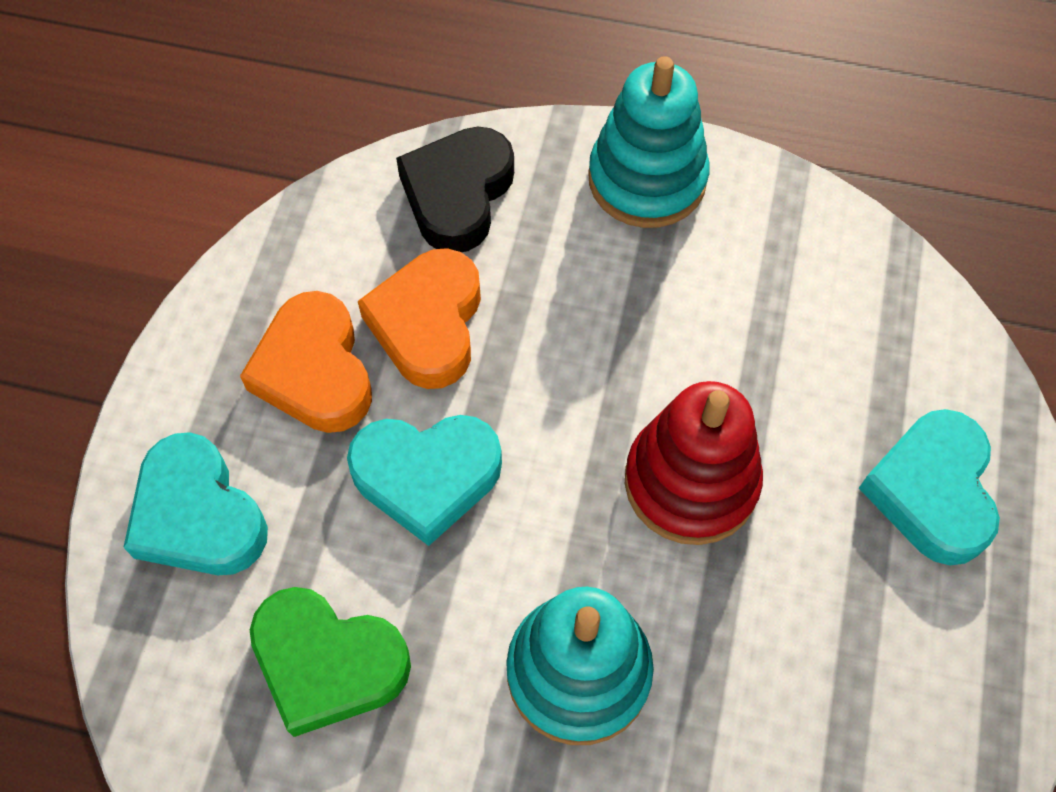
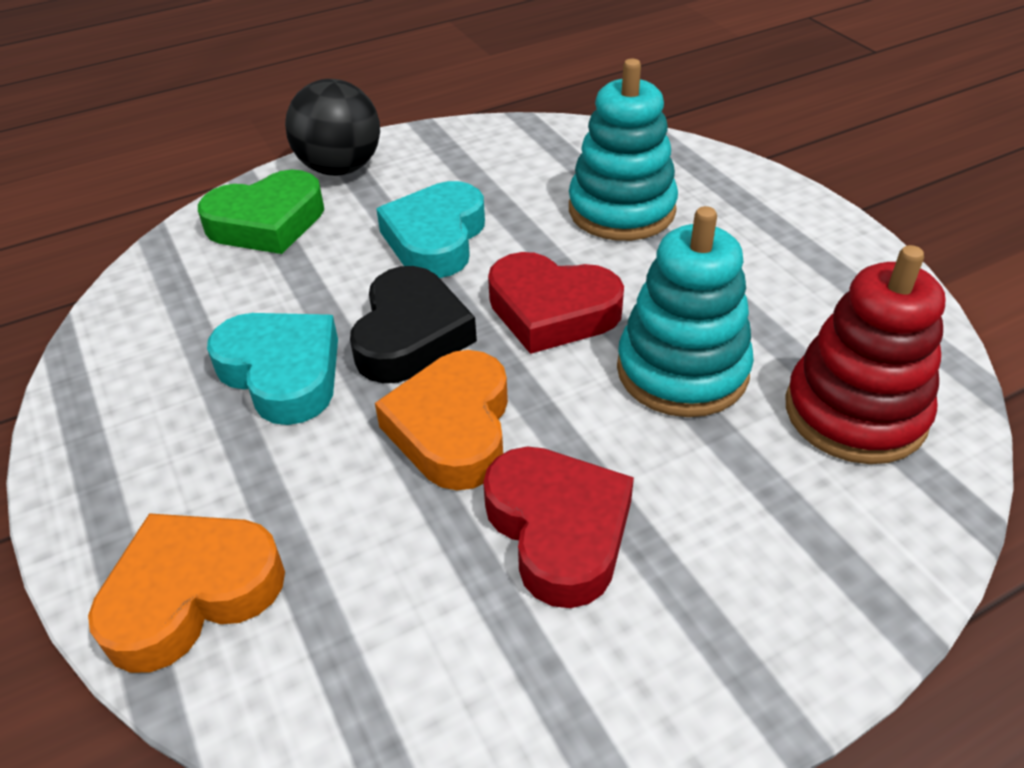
black ball: 0 -> 1
red heart: 0 -> 2
turquoise heart: 3 -> 2

